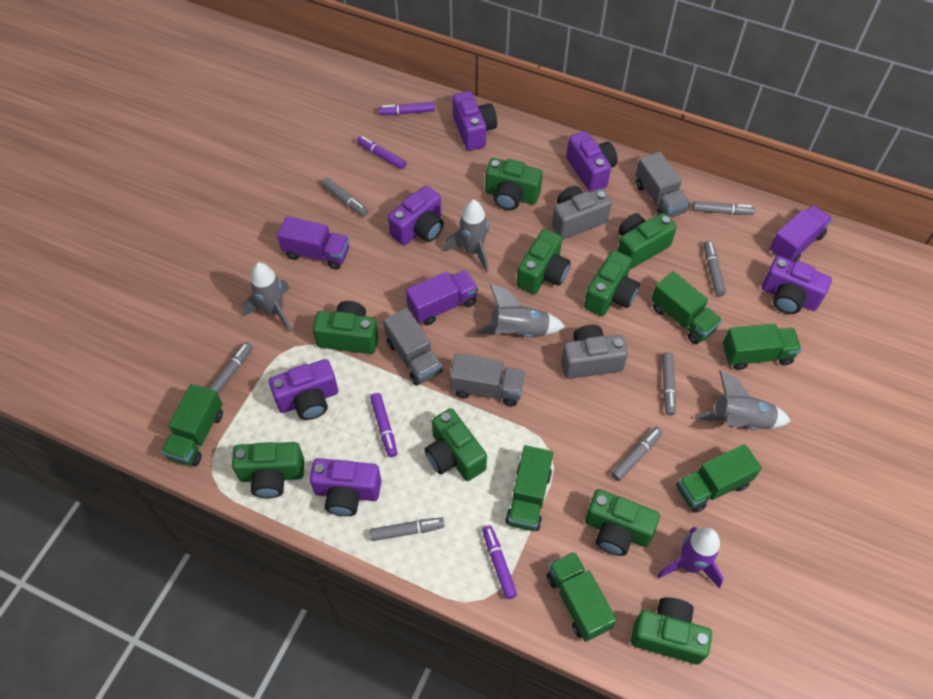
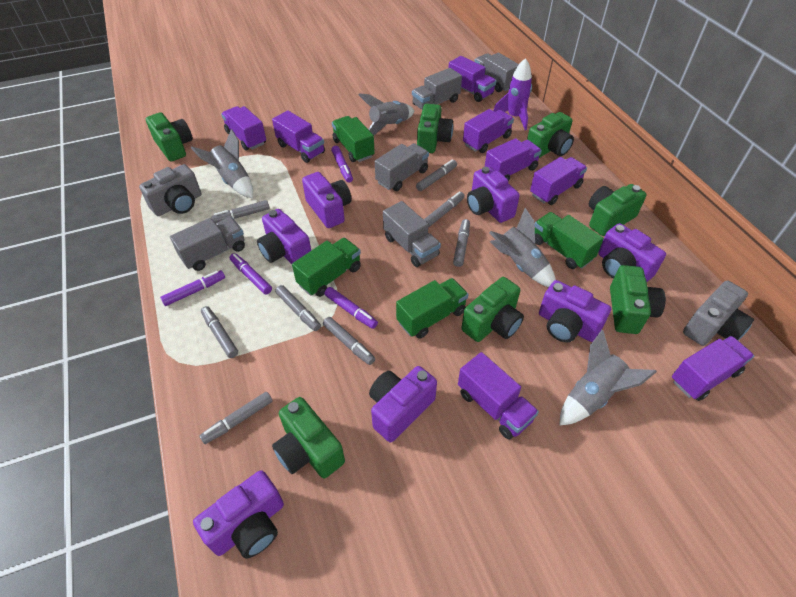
green camera: 9 -> 7
green truck: 6 -> 4
grey marker: 7 -> 8
grey truck: 3 -> 5
purple camera: 6 -> 7
purple truck: 3 -> 8

